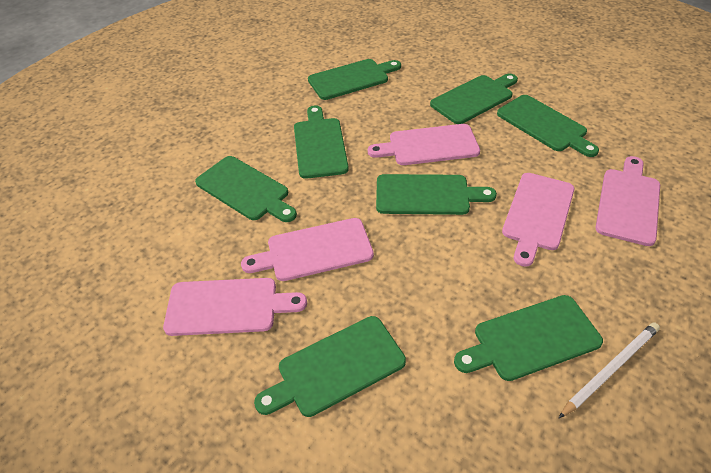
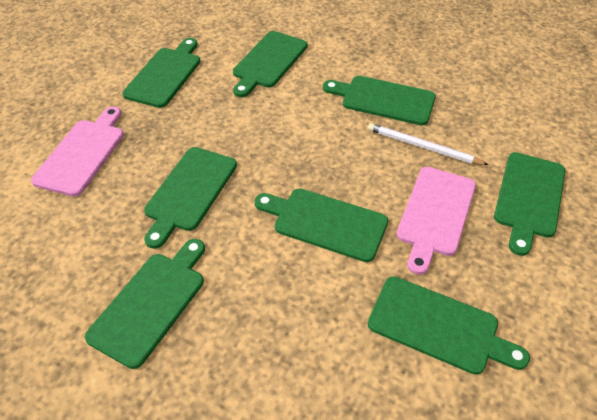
pink cutting board: 5 -> 2

